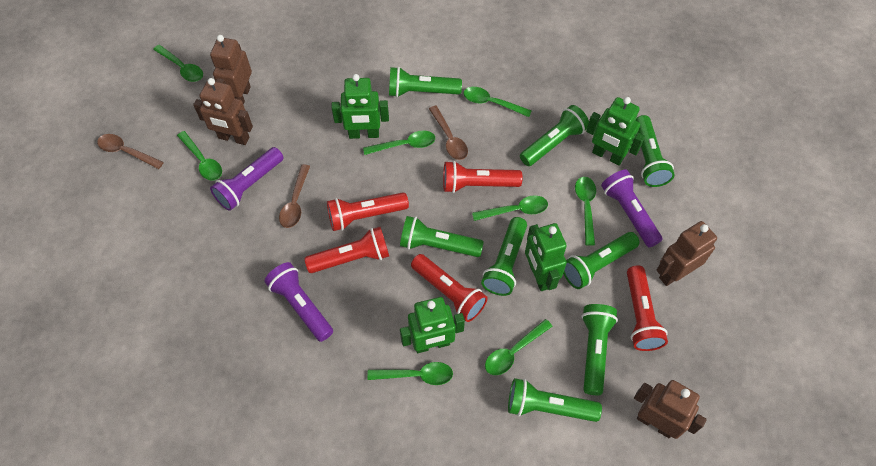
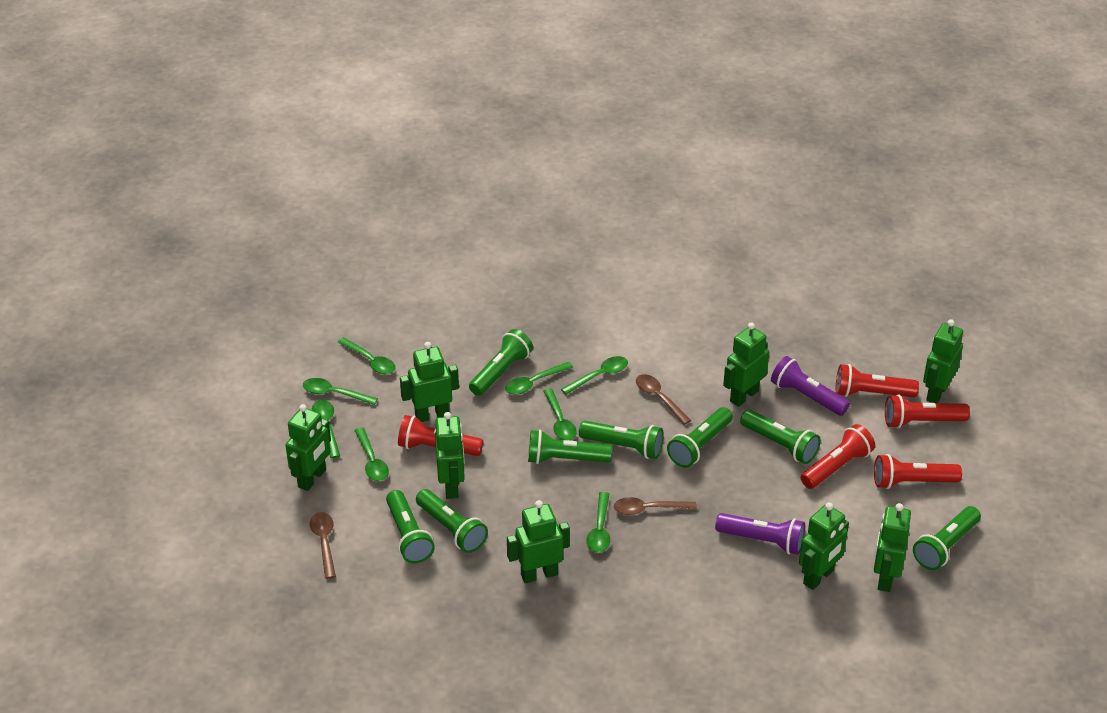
brown robot: 4 -> 0
green robot: 4 -> 8
purple flashlight: 3 -> 2

